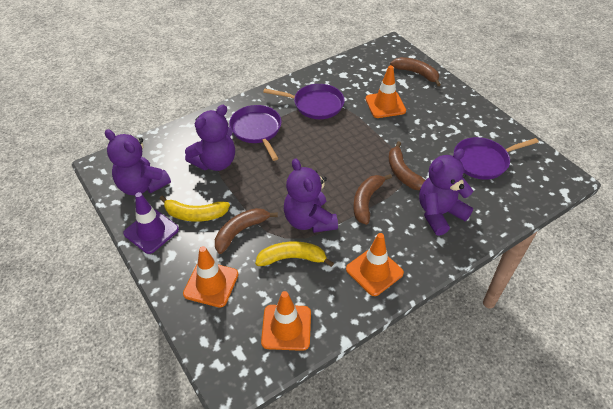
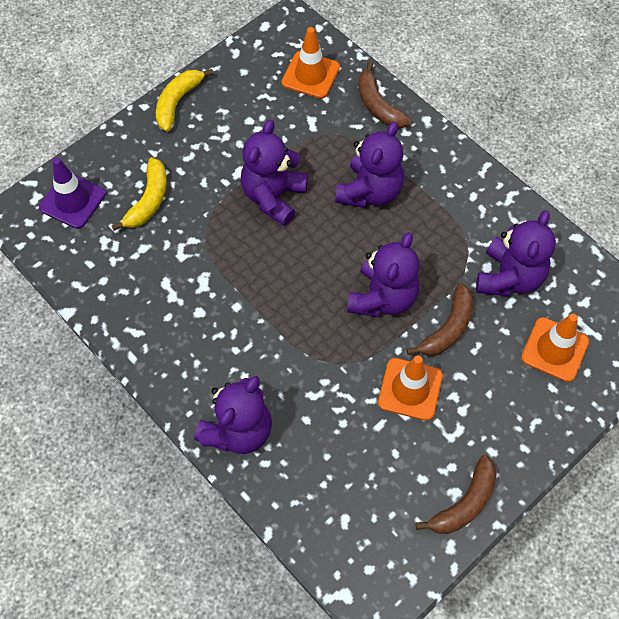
brown banana: 4 -> 3
orange traffic cone: 4 -> 3
purple pan: 3 -> 0
purple teddy bear: 4 -> 5

